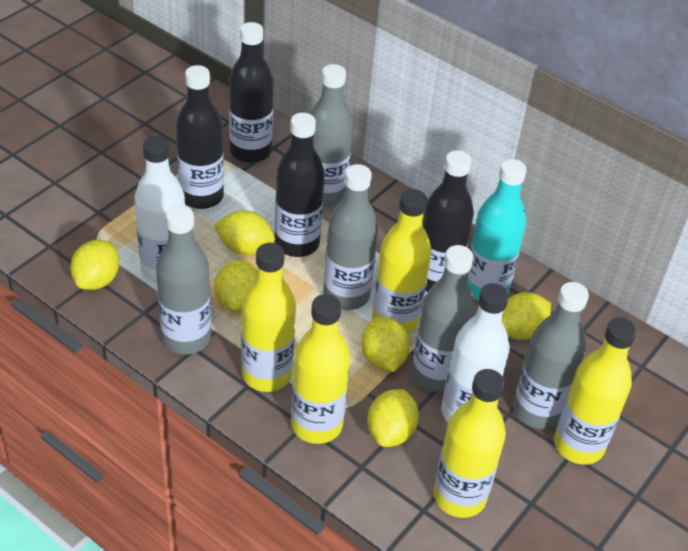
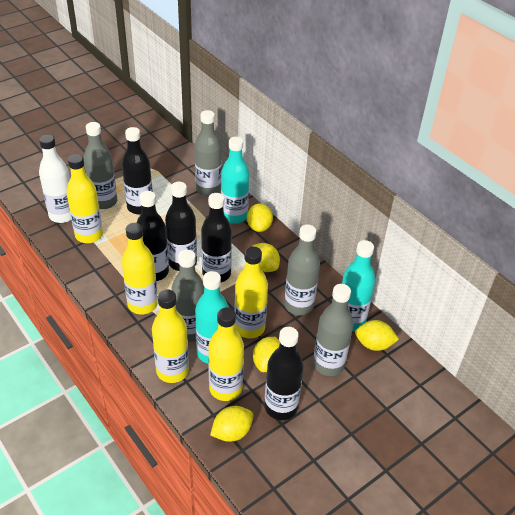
black bottle: 4 -> 5
turquoise bottle: 1 -> 3
white bottle: 2 -> 1
yellow lemon: 6 -> 5

